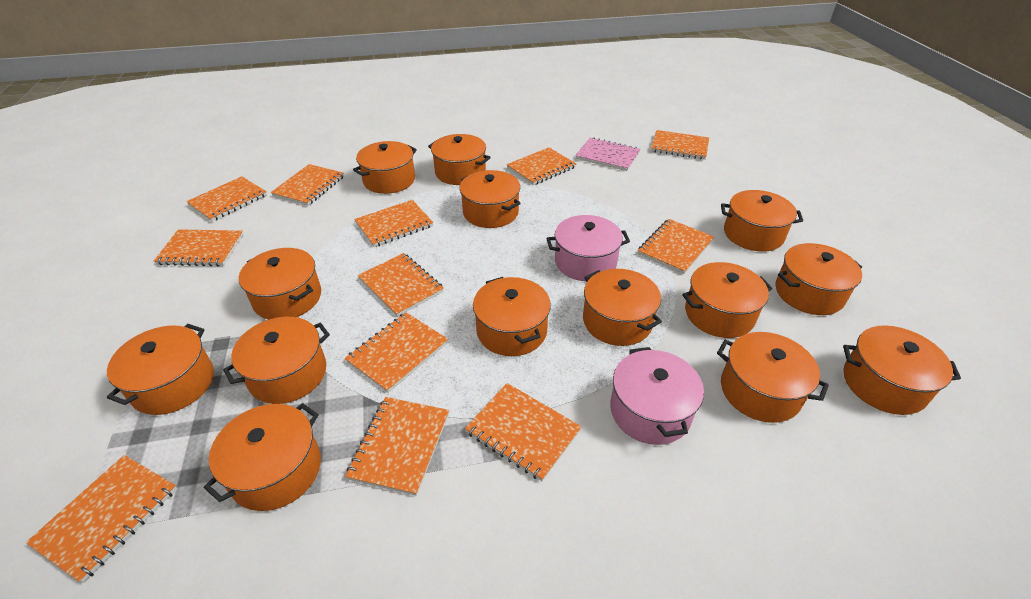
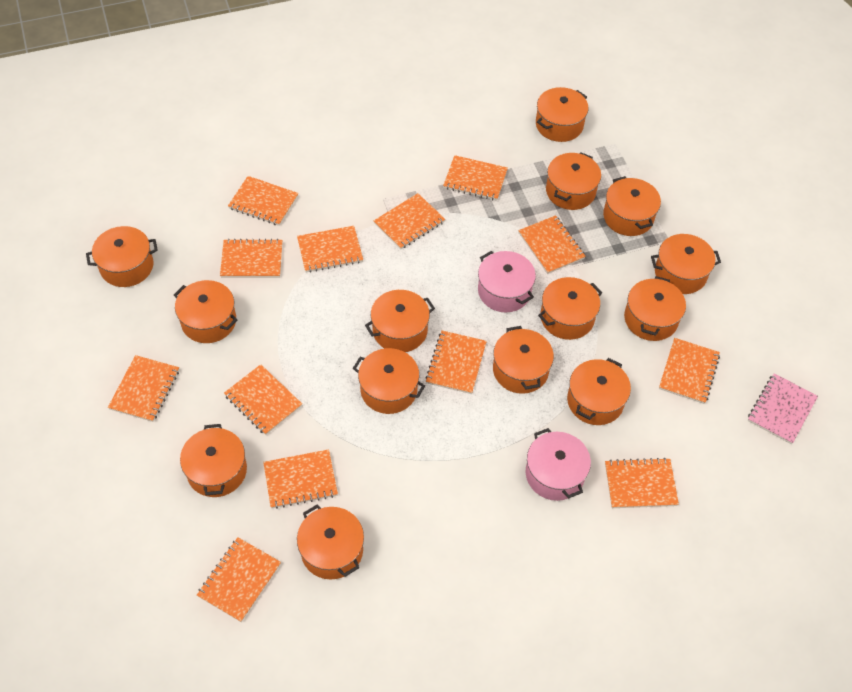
orange notebook: 12 -> 13

